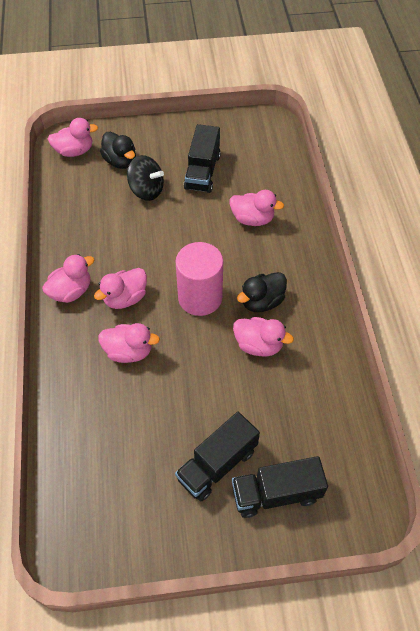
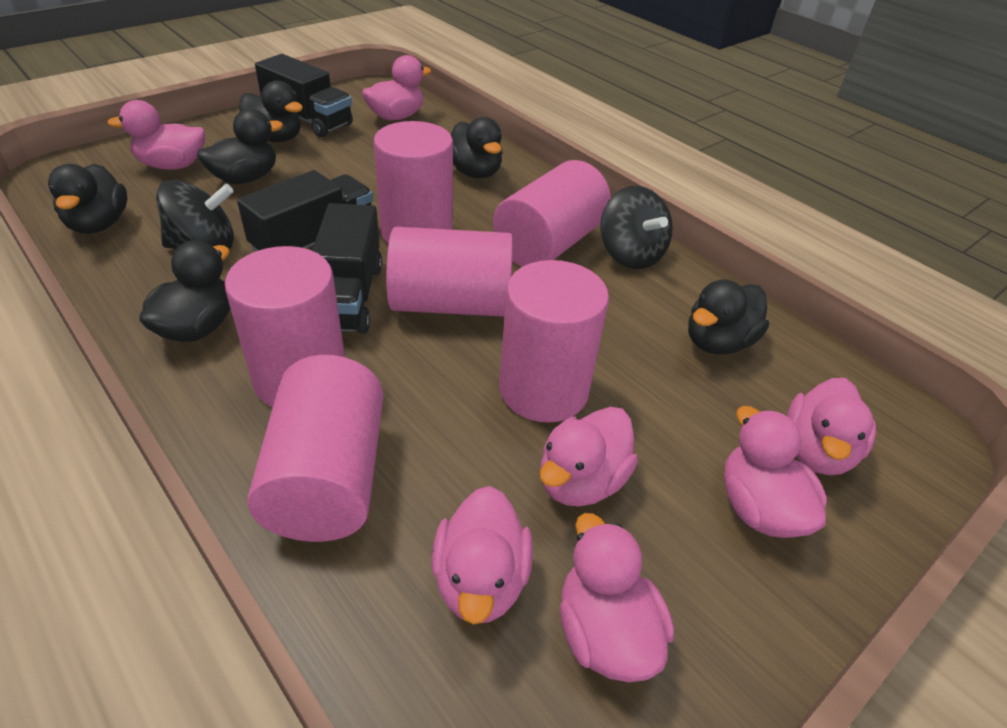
black duck: 2 -> 6
black spinning top: 1 -> 2
pink cylinder: 1 -> 6
pink duck: 6 -> 7

